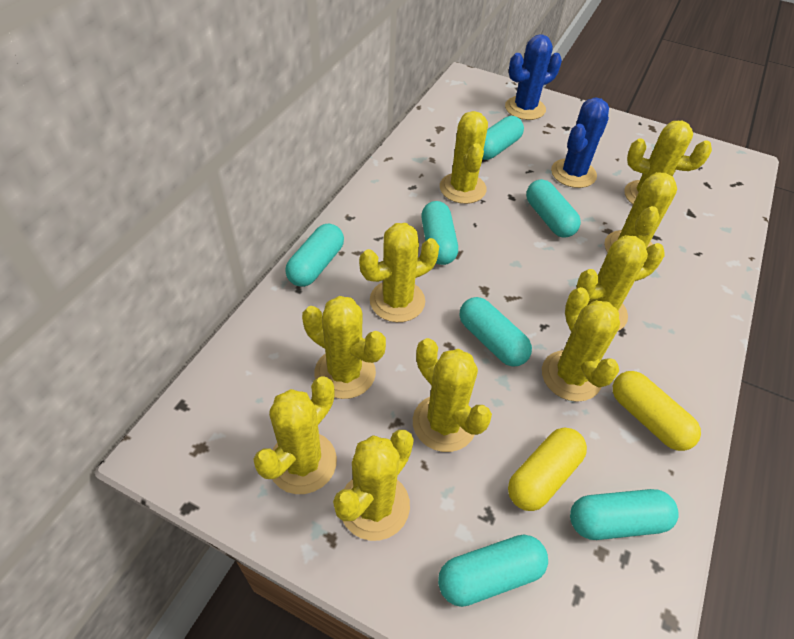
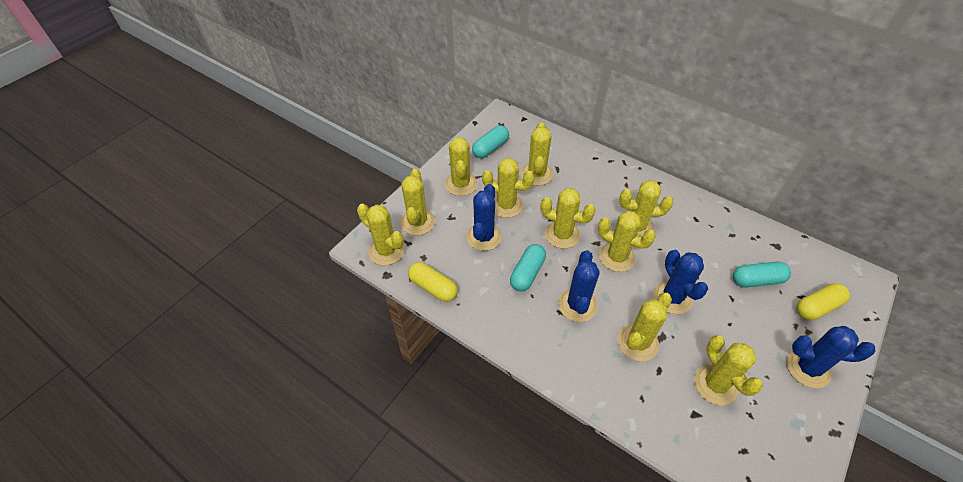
blue cactus: 2 -> 4
turquoise capsule: 7 -> 3

